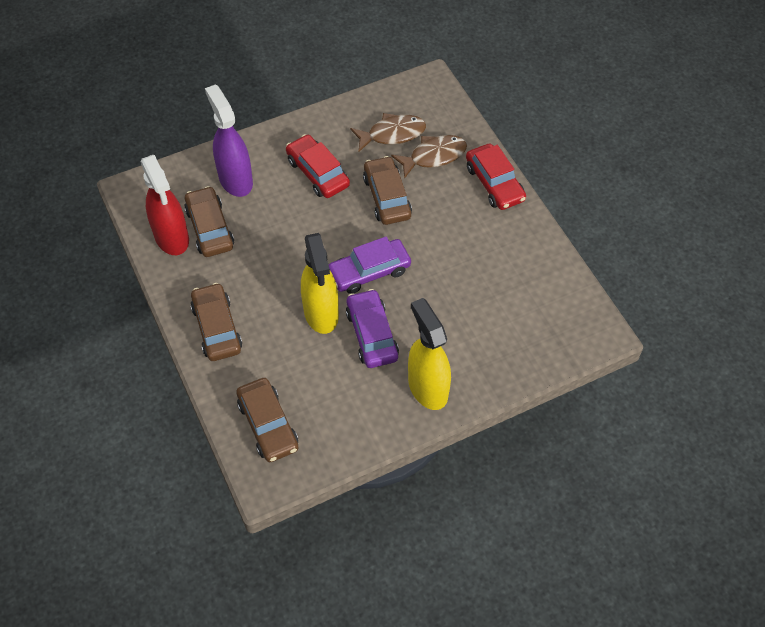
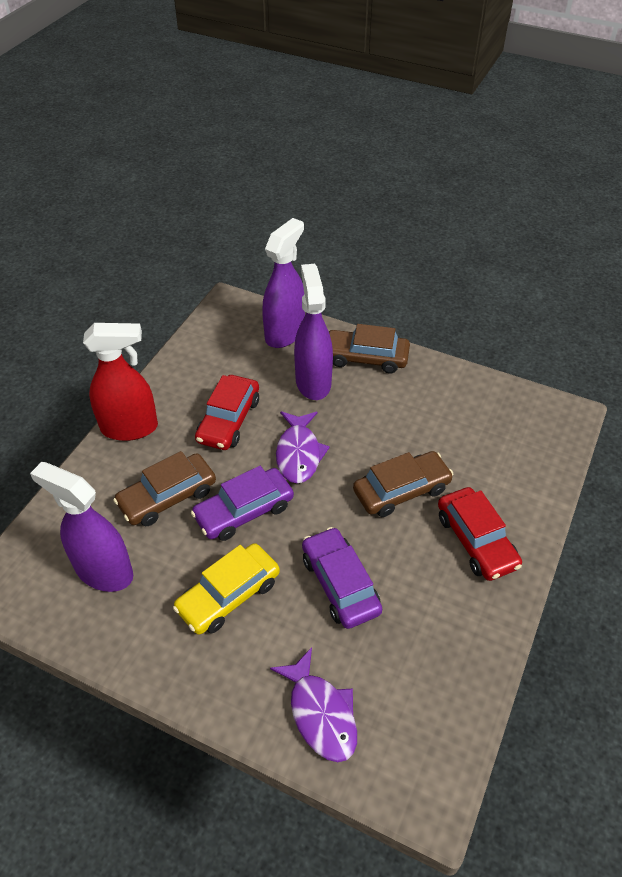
brown car: 4 -> 3
brown fish: 2 -> 0
purple fish: 0 -> 2
purple spray bottle: 1 -> 3
yellow car: 0 -> 1
yellow spray bottle: 2 -> 0

